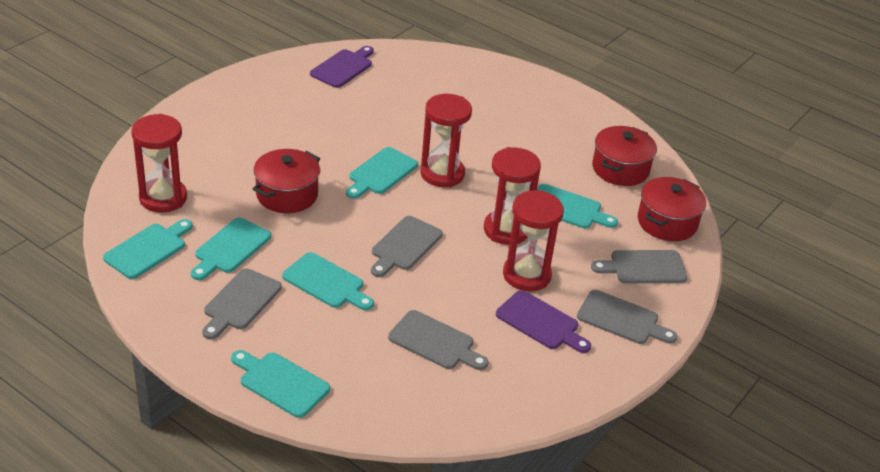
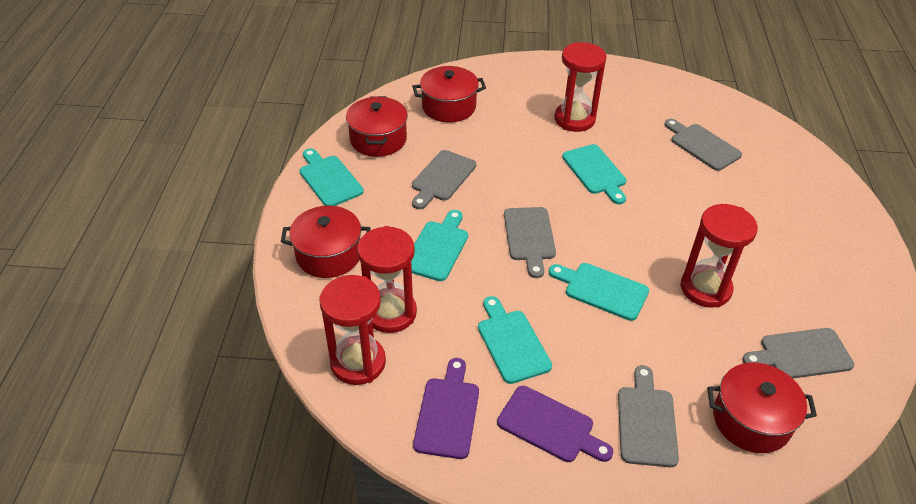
red pot: 3 -> 4
turquoise cutting board: 6 -> 5

